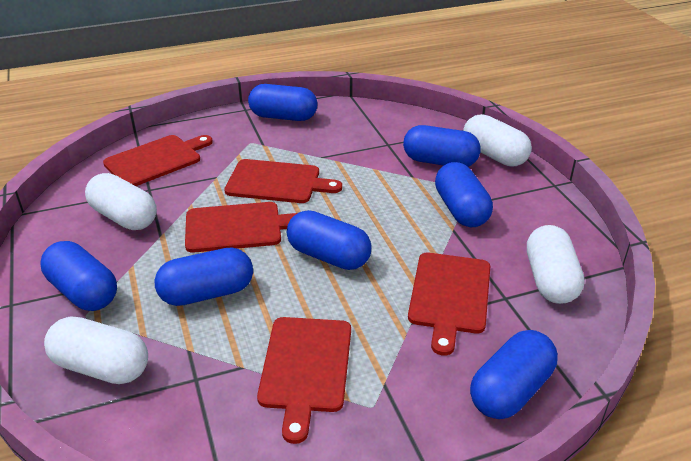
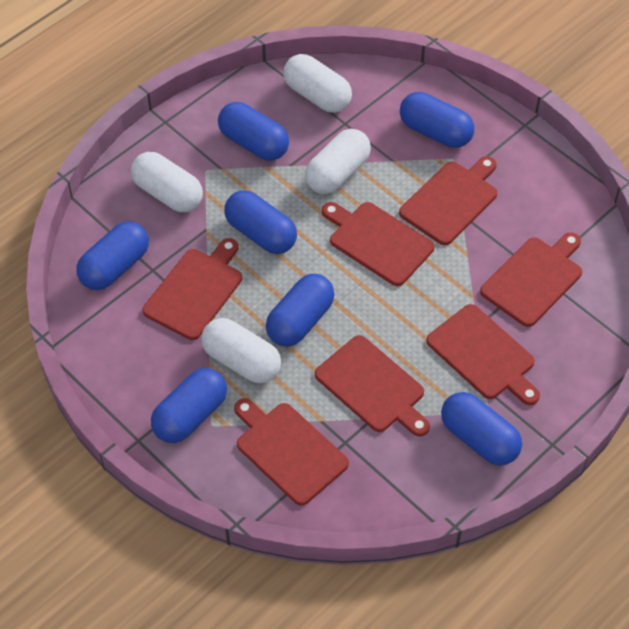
red cutting board: 5 -> 7

